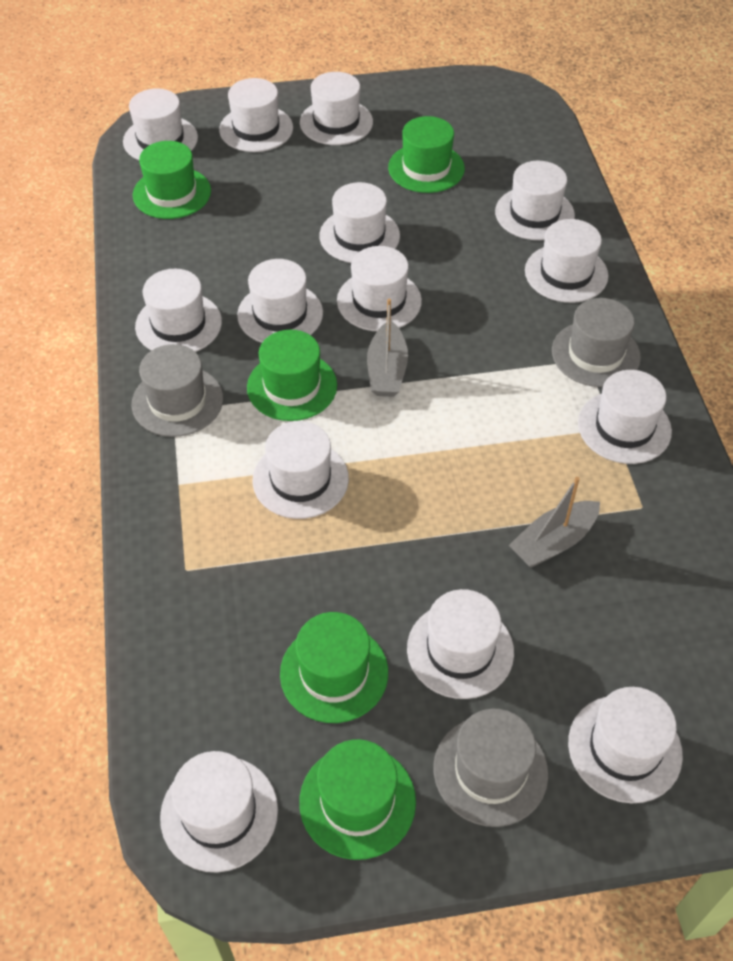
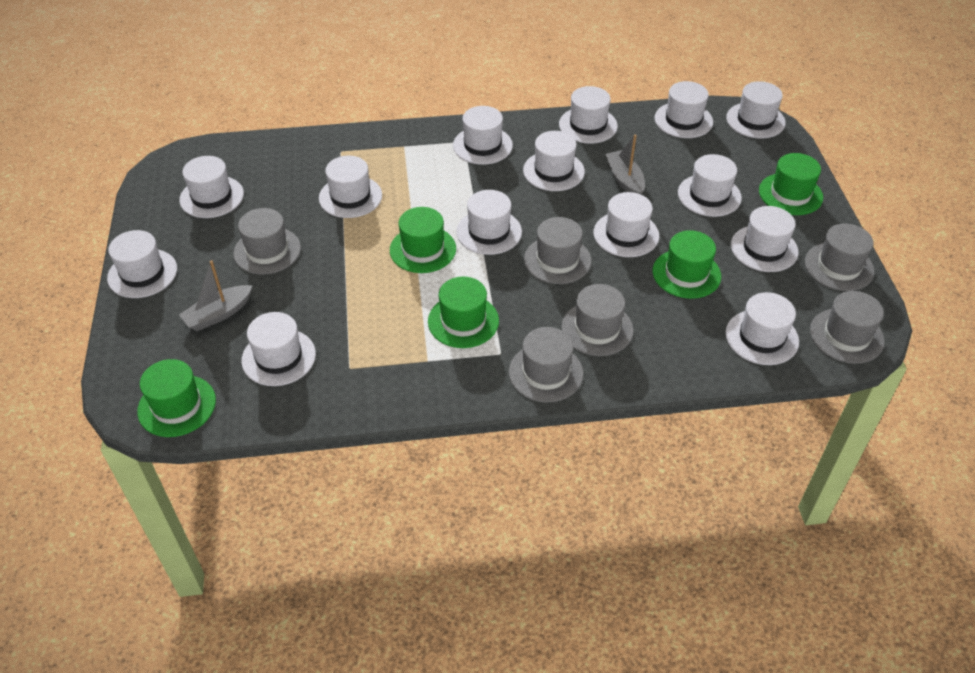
grey hat: 3 -> 6

